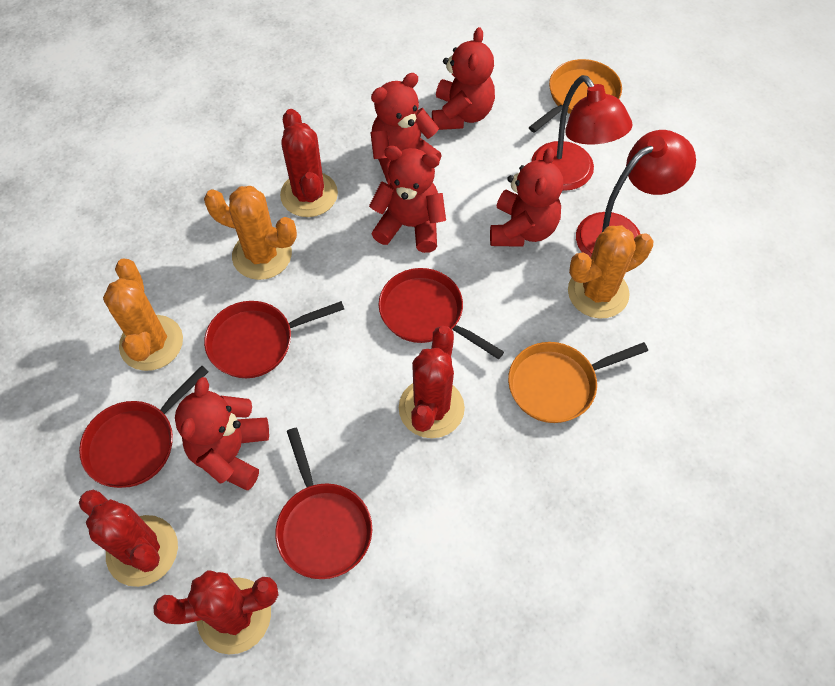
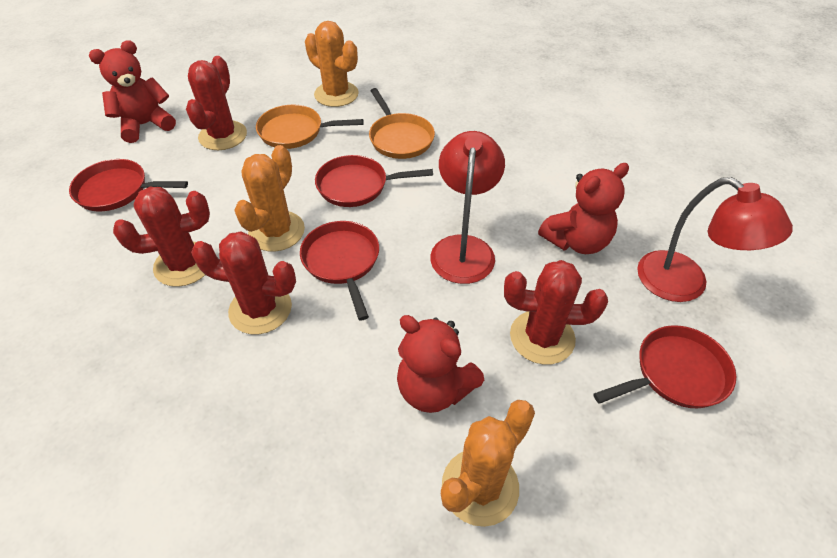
red teddy bear: 5 -> 3

